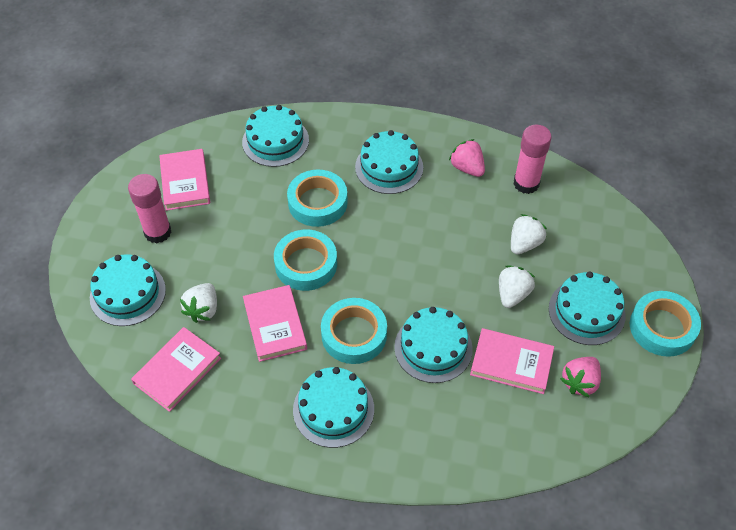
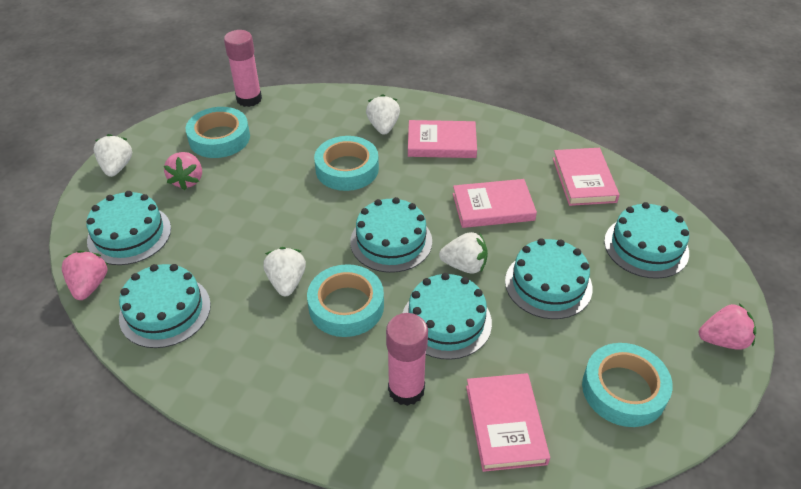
pink strawberry: 2 -> 3
white strawberry: 3 -> 4

